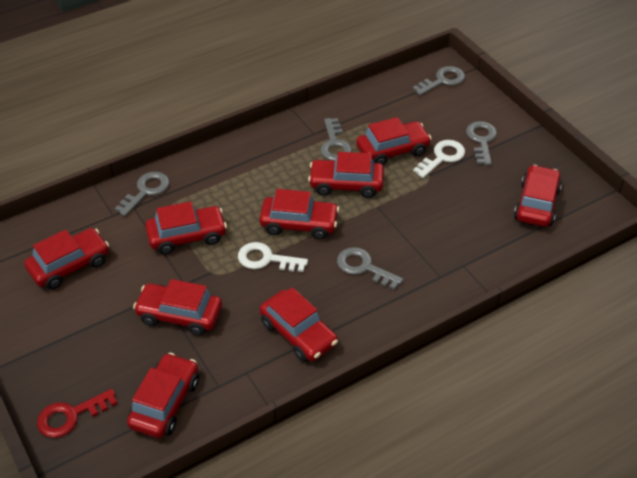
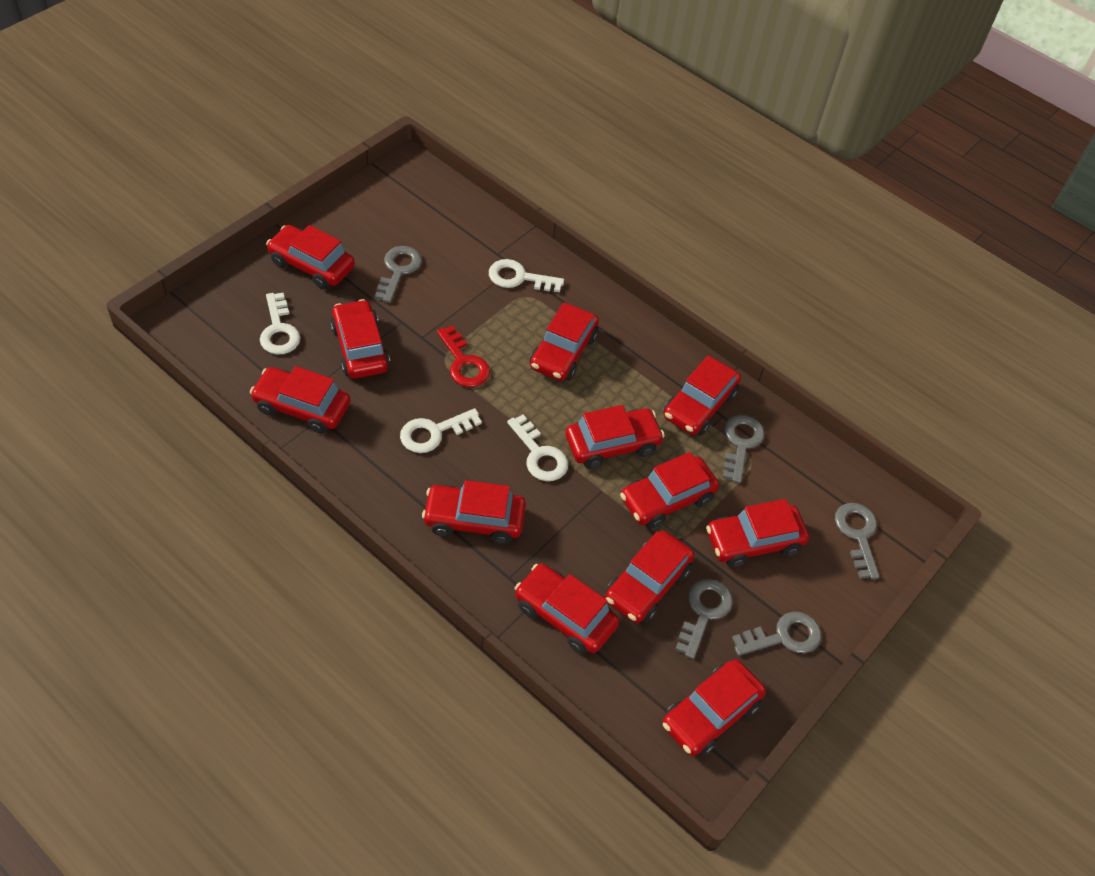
red car: 9 -> 12
white key: 2 -> 4

